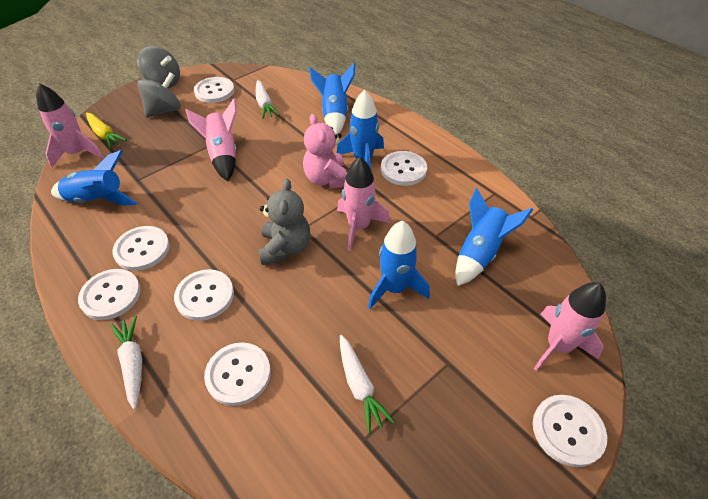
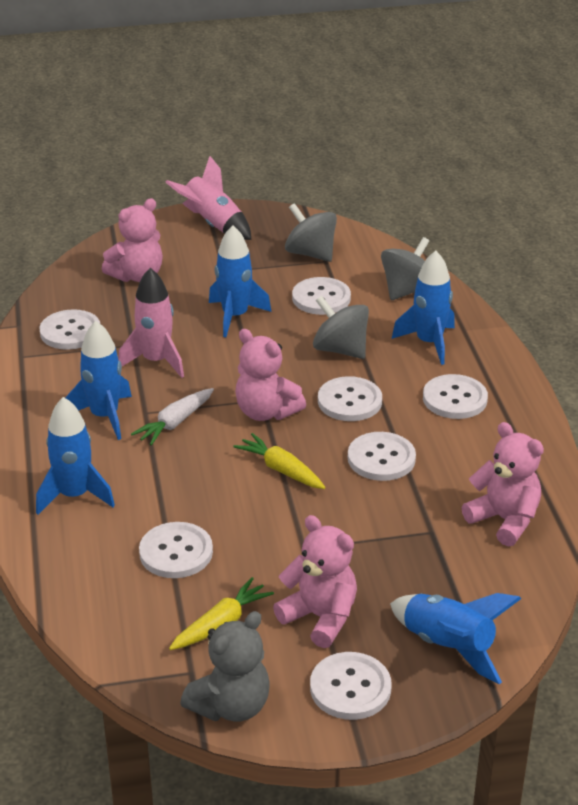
grey spinning top: 2 -> 3
pink rocket: 4 -> 2
pink teddy bear: 1 -> 4
white carrot: 3 -> 1
yellow carrot: 1 -> 2

